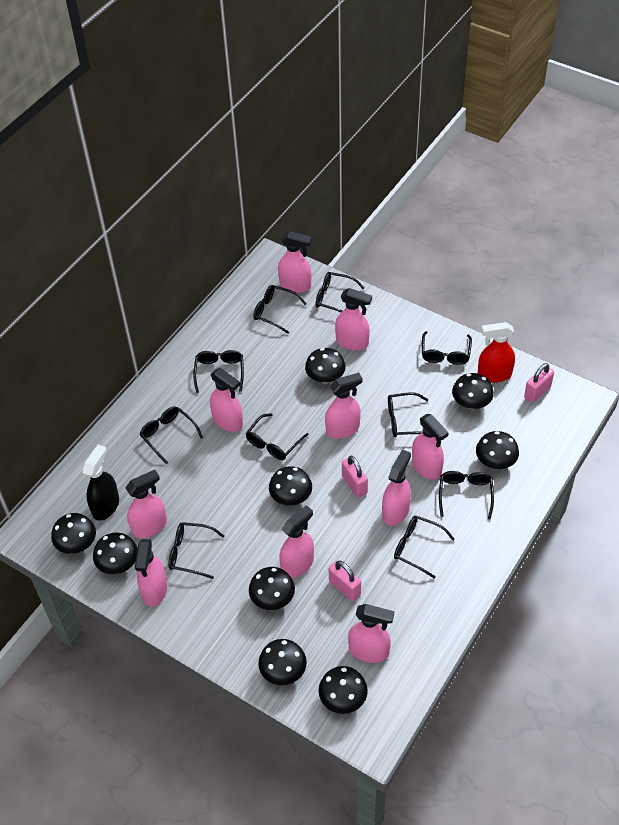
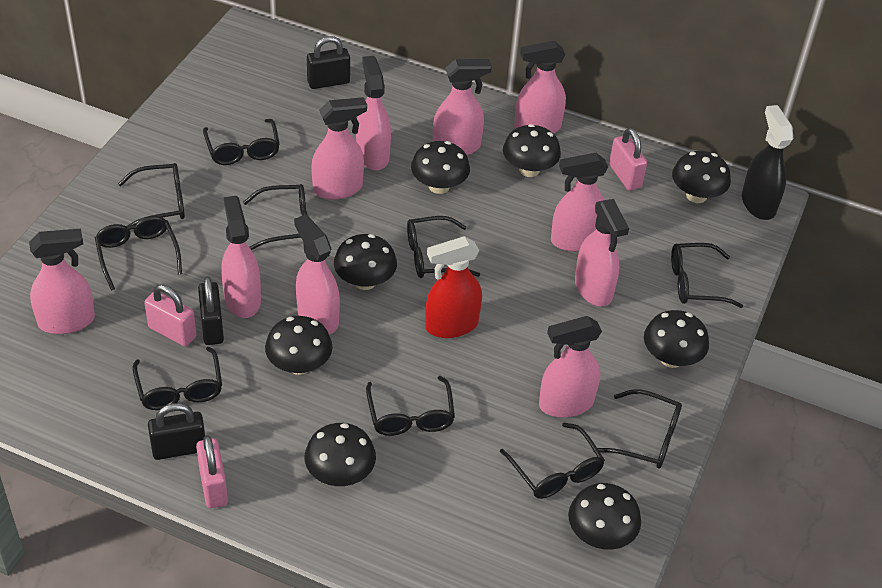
black mushroom: 9 -> 8
black padlock: 0 -> 3

